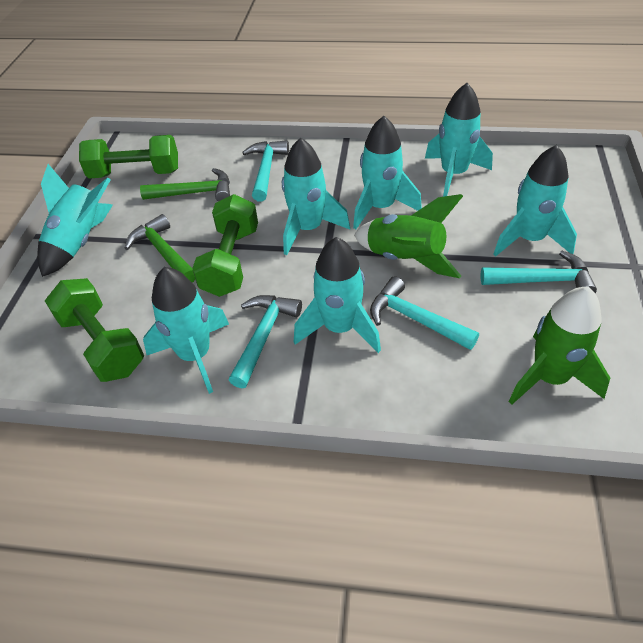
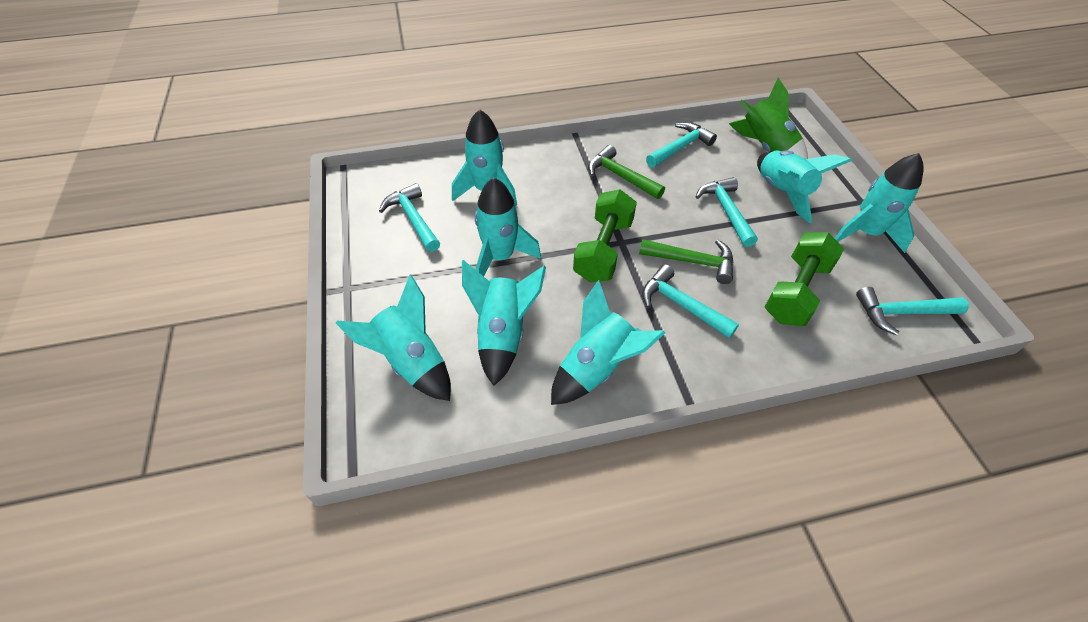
green dumbbell: 3 -> 2
green rocket: 2 -> 1
turquoise hammer: 4 -> 5

